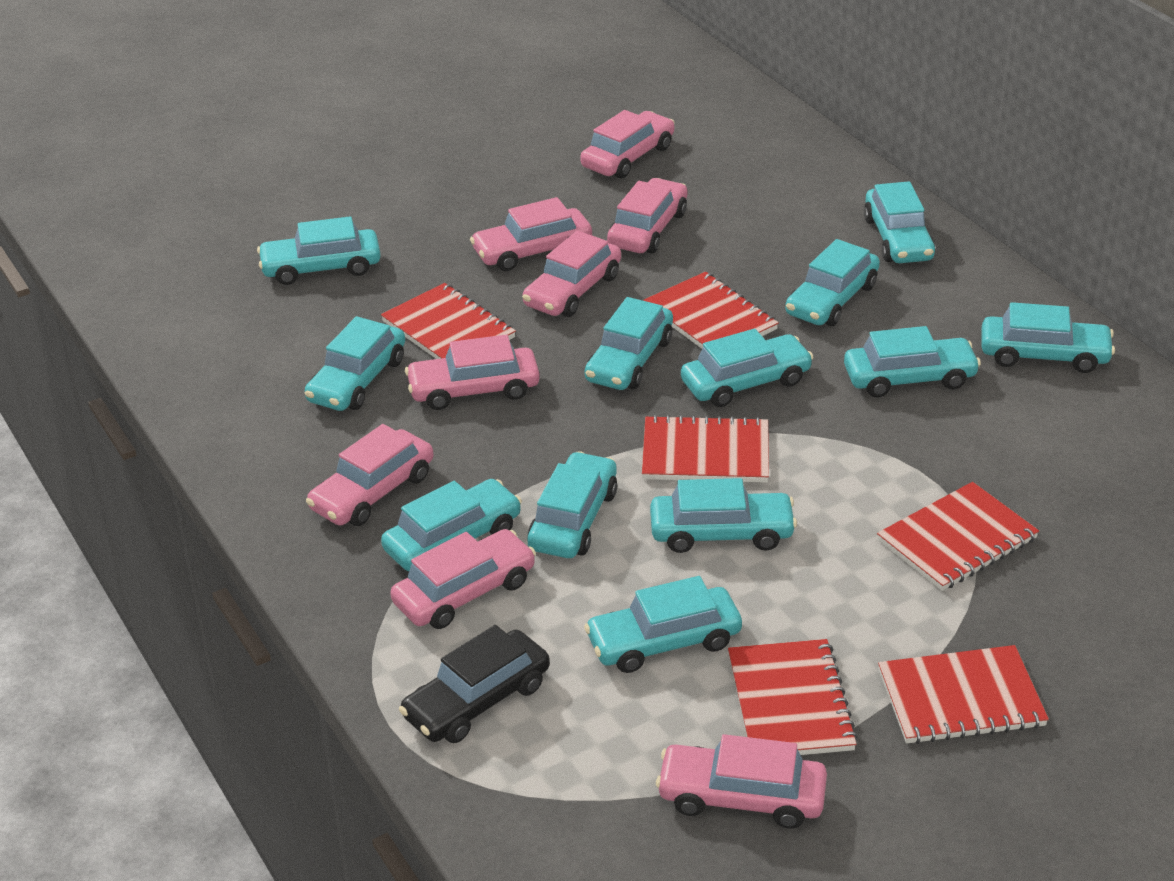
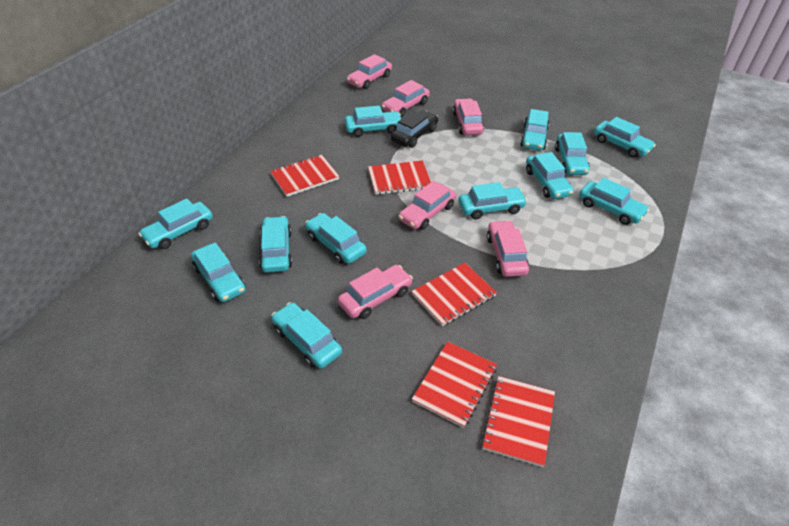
pink car: 8 -> 6
red notebook: 6 -> 5

